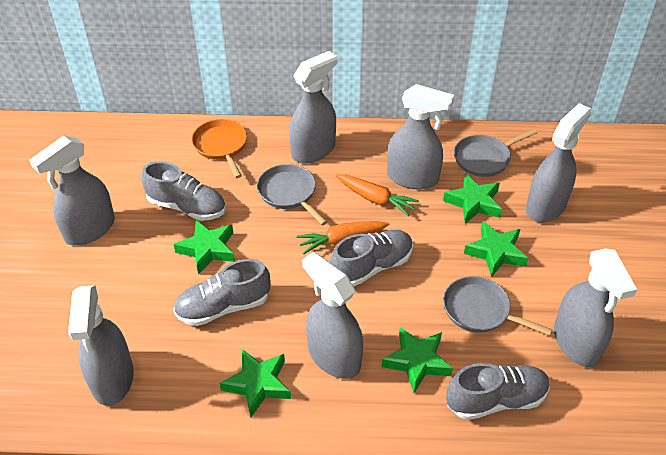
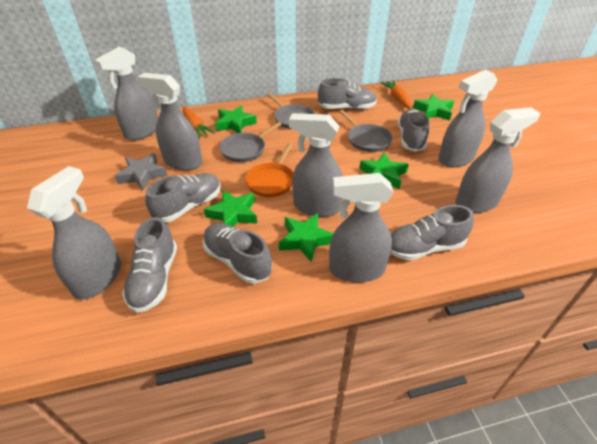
grey shoe: 4 -> 6
grey star: 0 -> 1

